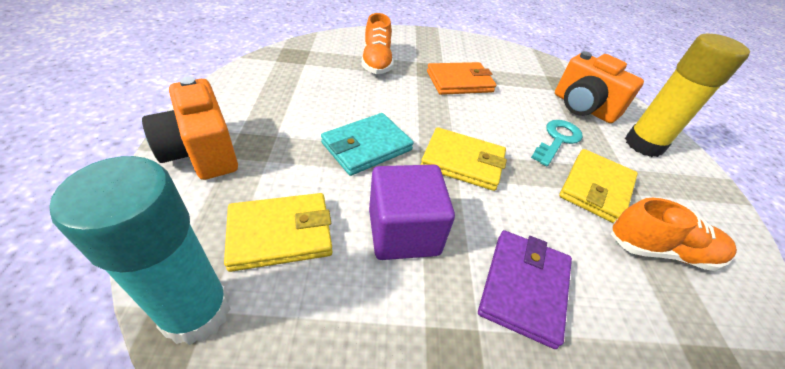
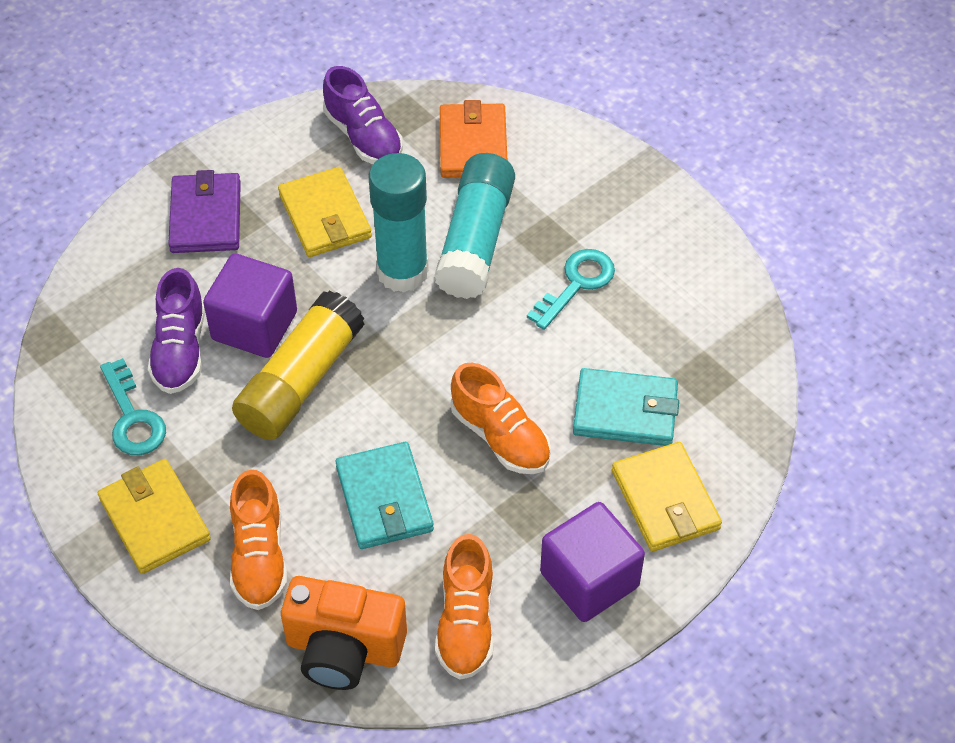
orange camera: 2 -> 1
orange shoe: 2 -> 3
purple cube: 1 -> 2
purple shoe: 0 -> 2
turquoise glue stick: 1 -> 2
turquoise key: 1 -> 2
turquoise wallet: 1 -> 2

